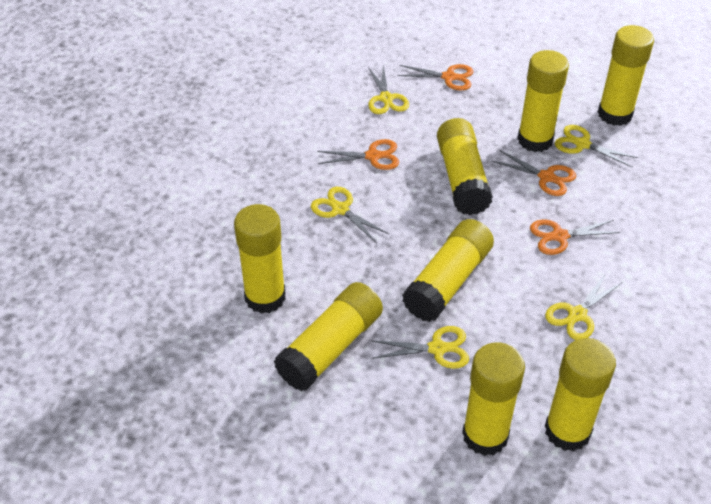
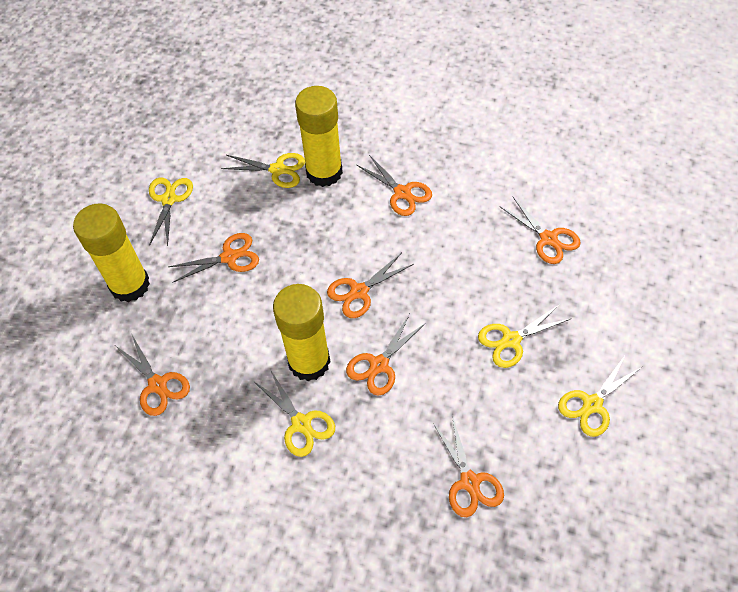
orange scissors: 4 -> 7
yellow glue stick: 8 -> 3

